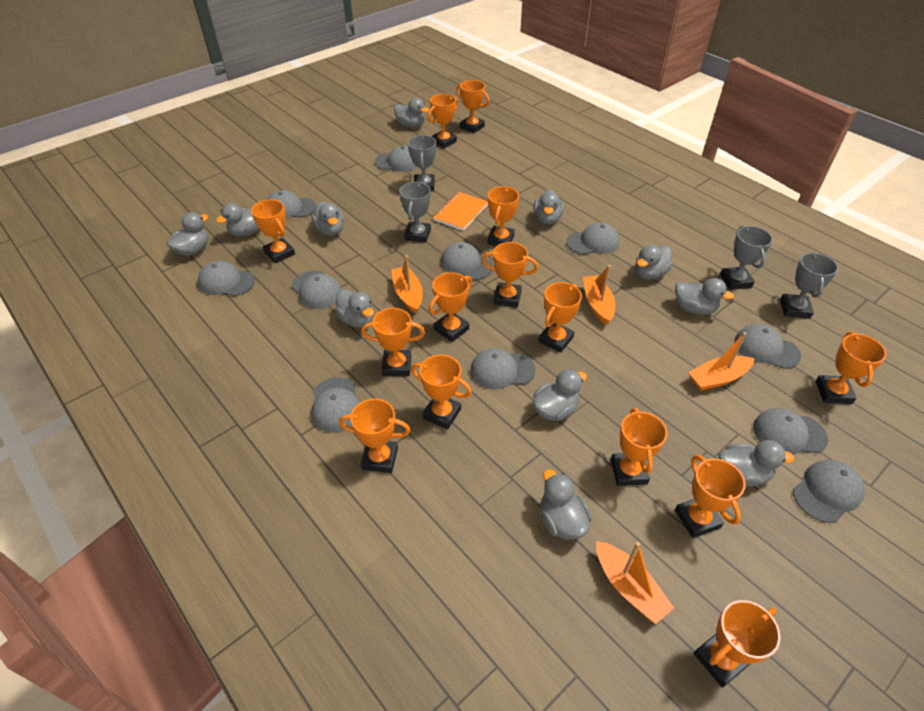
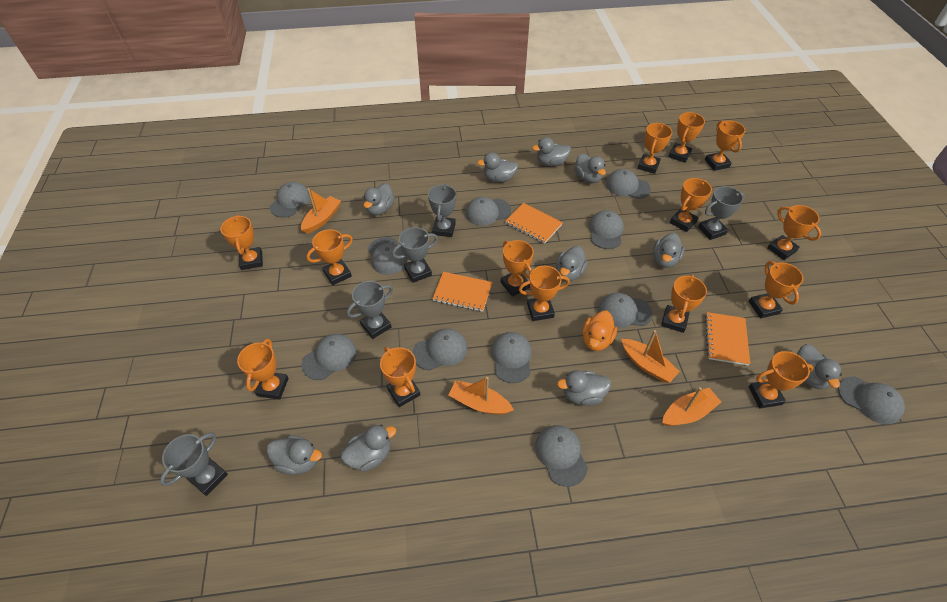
grey duck: 11 -> 10
grey trophy: 4 -> 5
orange duck: 0 -> 1
orange notebook: 1 -> 3

